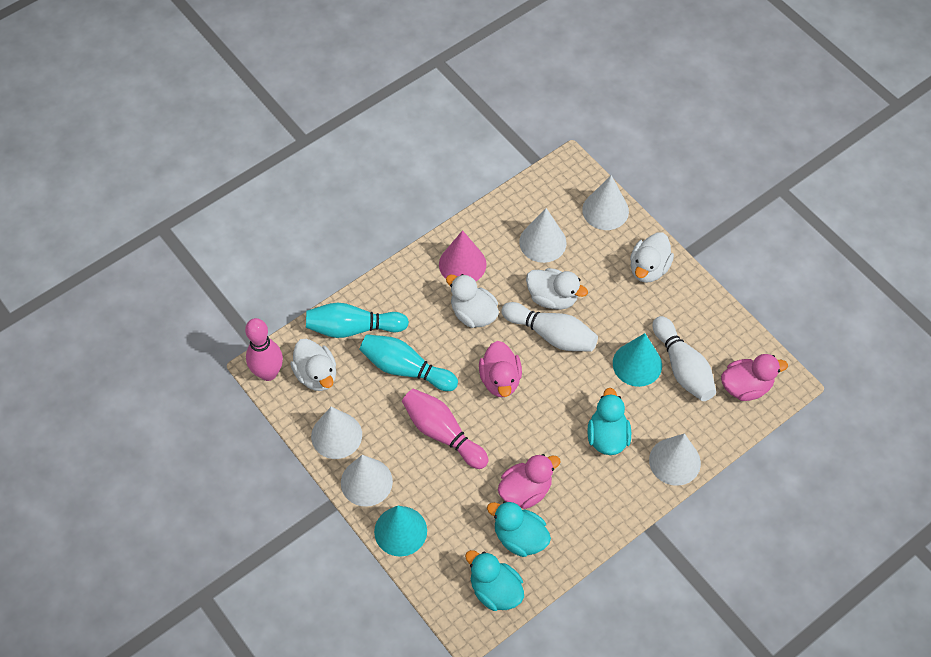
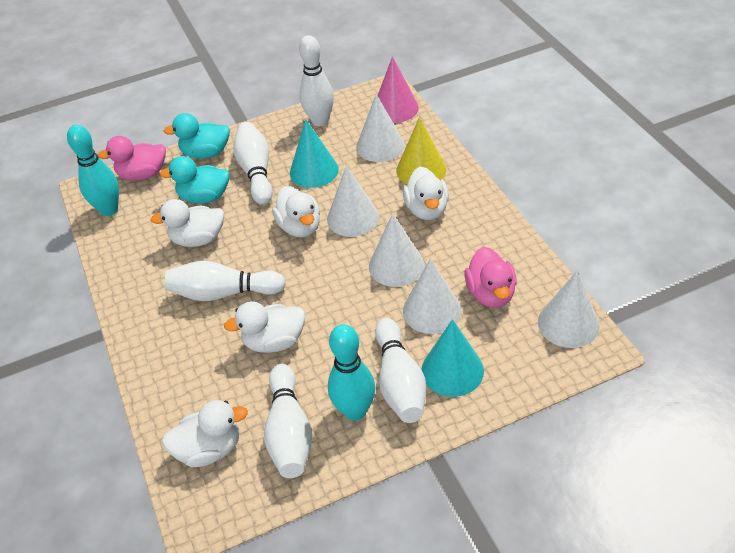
pink bowling pin: 2 -> 0
pink duck: 3 -> 2
turquoise duck: 3 -> 2
white bowling pin: 2 -> 5
white duck: 4 -> 5
yellow cone: 0 -> 1

